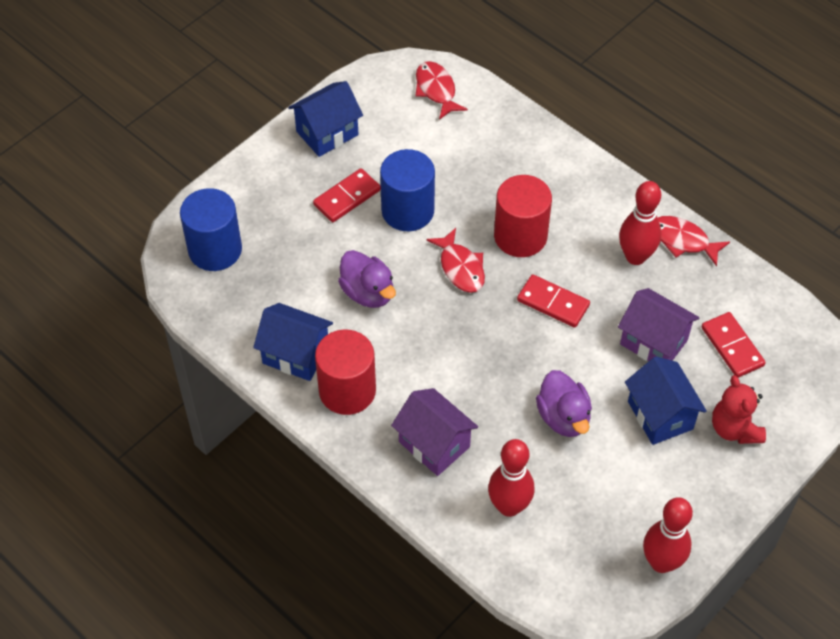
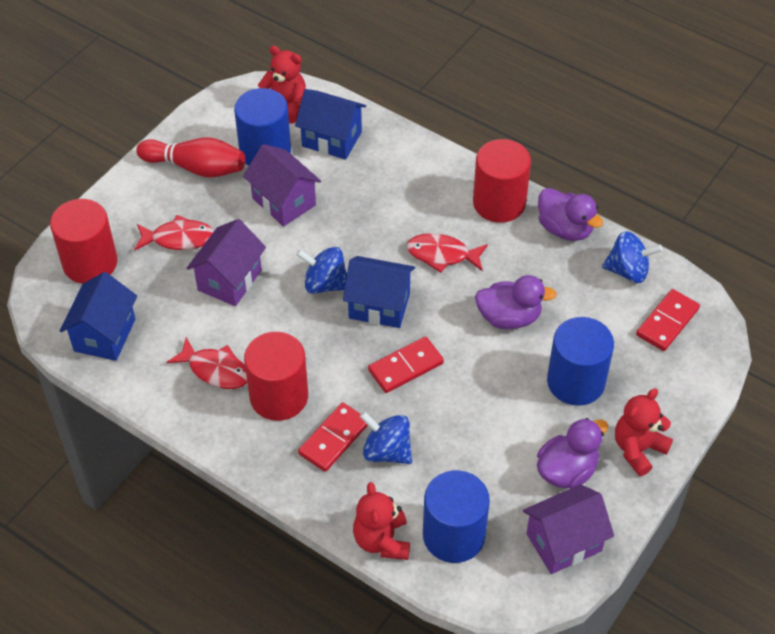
blue cylinder: 2 -> 3
blue spinning top: 0 -> 3
purple duck: 2 -> 3
purple house: 2 -> 3
red bowling pin: 3 -> 1
red cylinder: 2 -> 3
red teddy bear: 1 -> 3

